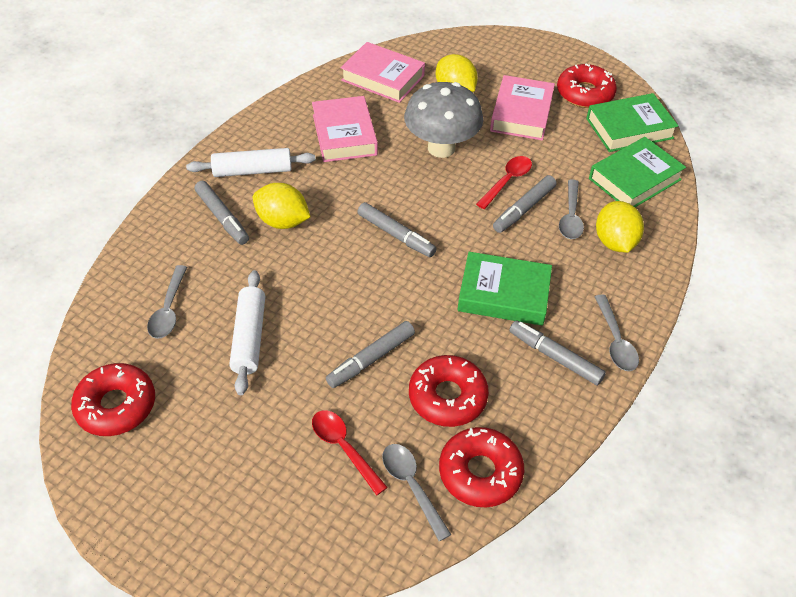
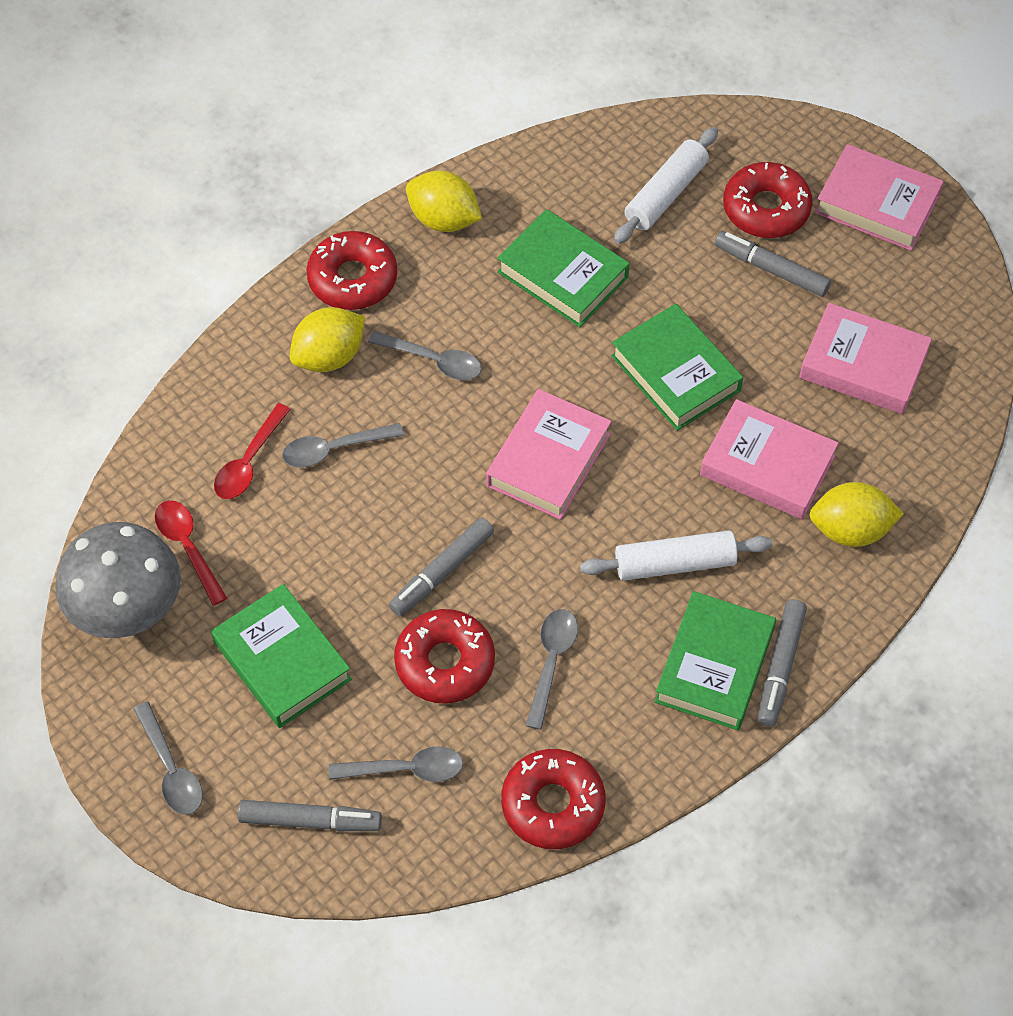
green book: 3 -> 4
grey marker: 5 -> 4
grey spoon: 4 -> 5
pink book: 3 -> 4

